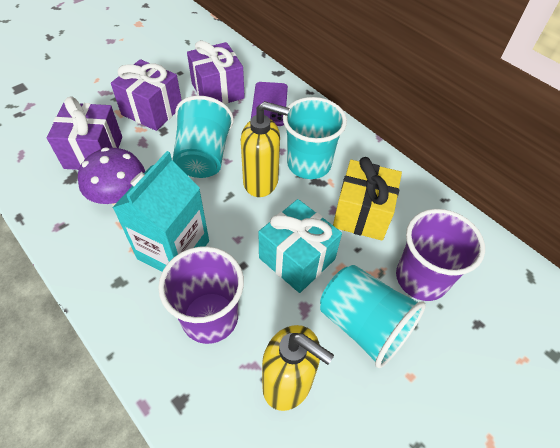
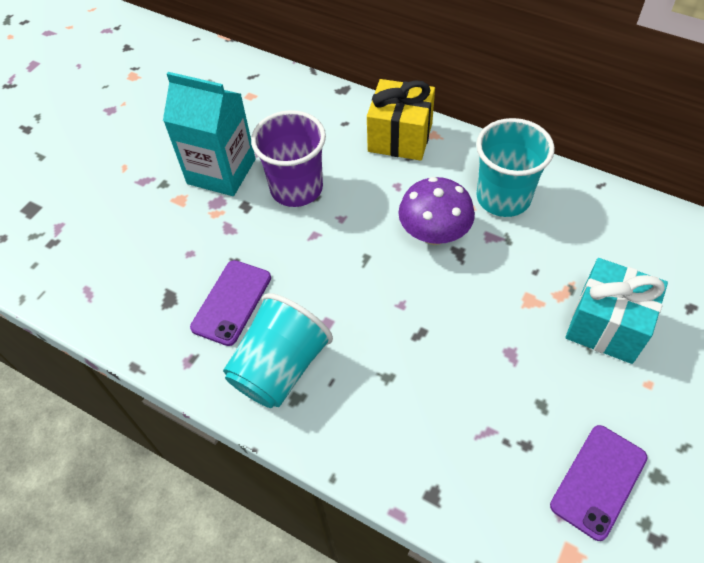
purple cup: 2 -> 1
purple gift: 3 -> 0
purple phone: 1 -> 2
turquoise cup: 3 -> 2
yellow soap dispenser: 2 -> 0

